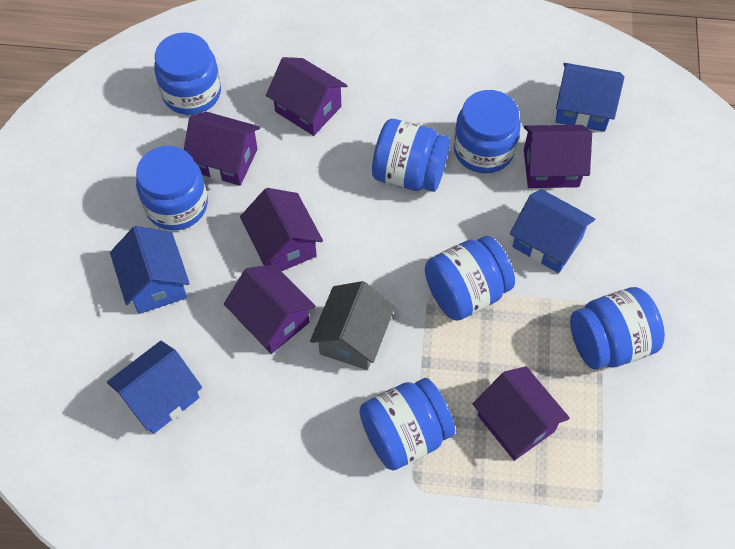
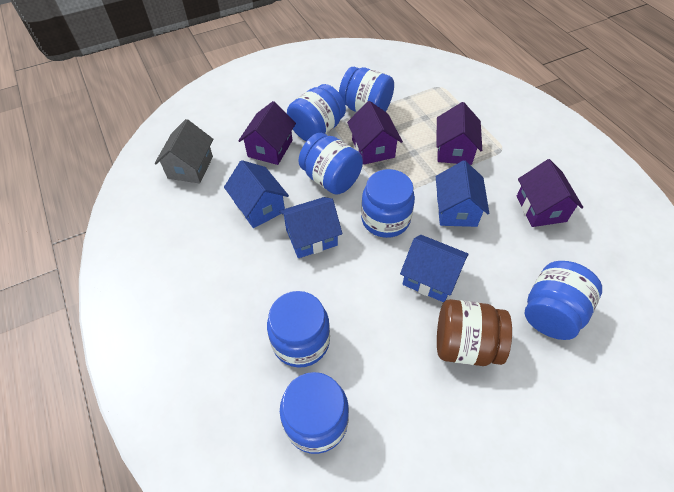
brown jar: 0 -> 1
purple house: 6 -> 4

